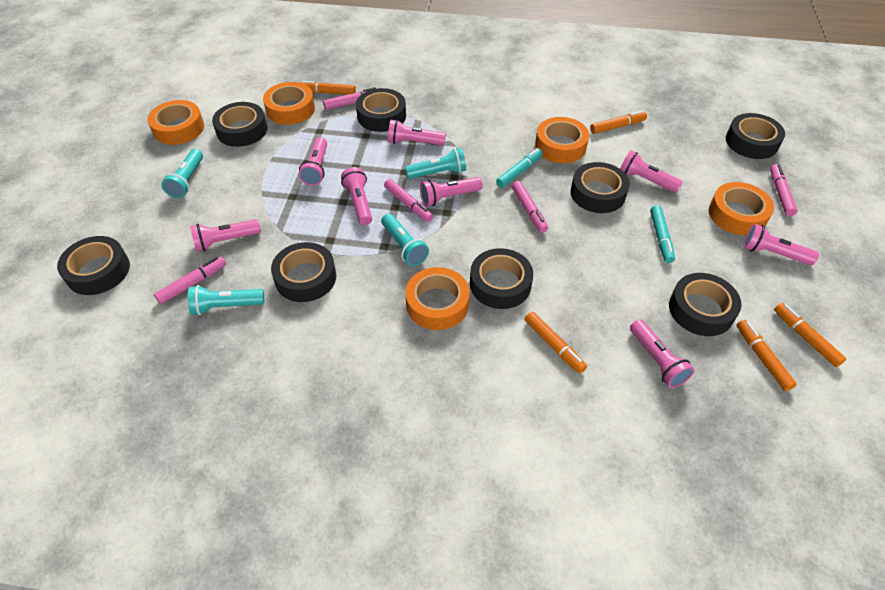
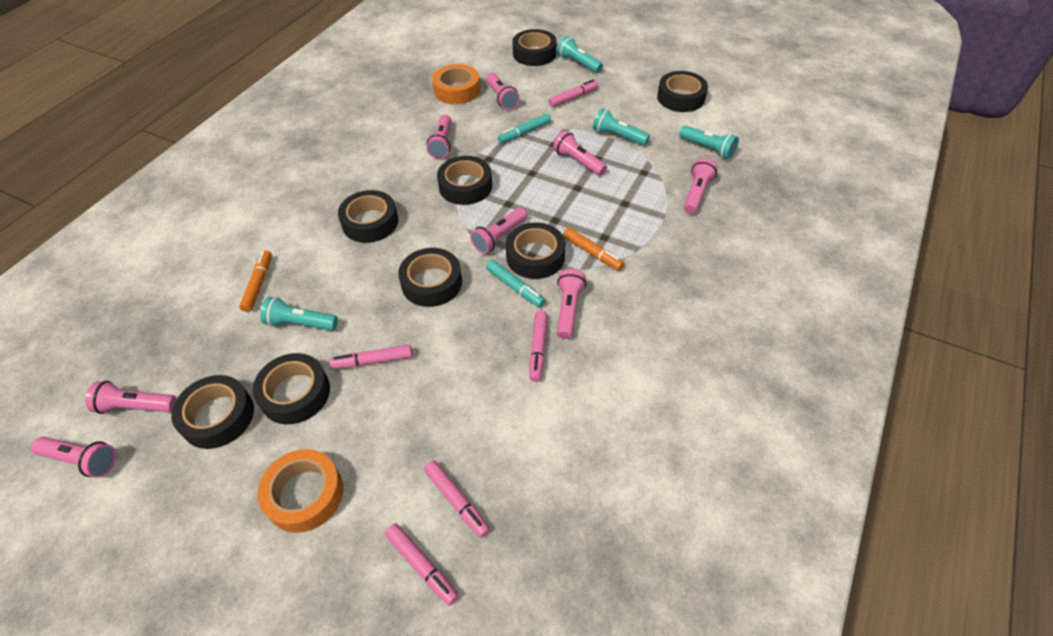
orange marker: 5 -> 2
orange tape: 5 -> 2

